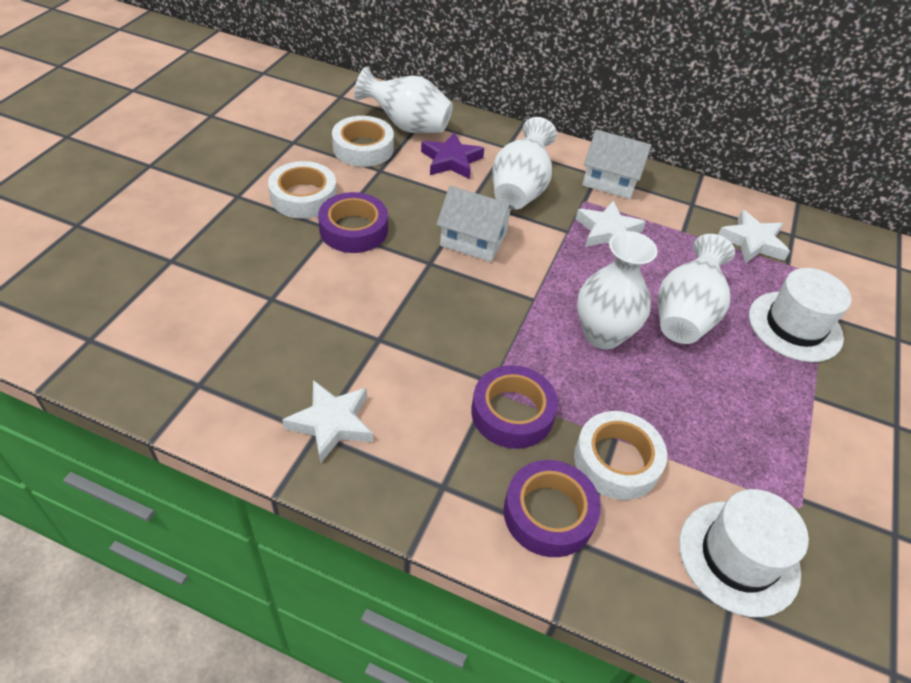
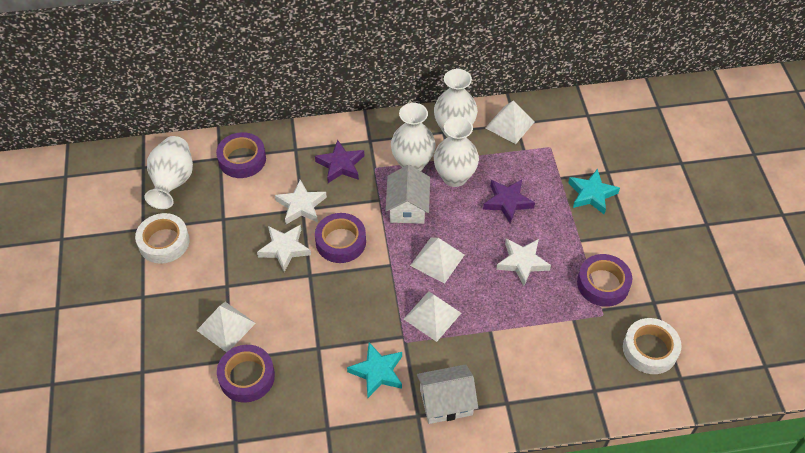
purple star: 1 -> 2
purple tape: 3 -> 4
turquoise star: 0 -> 2
white hat: 2 -> 0
white pyramid: 0 -> 4
white tape: 3 -> 2

